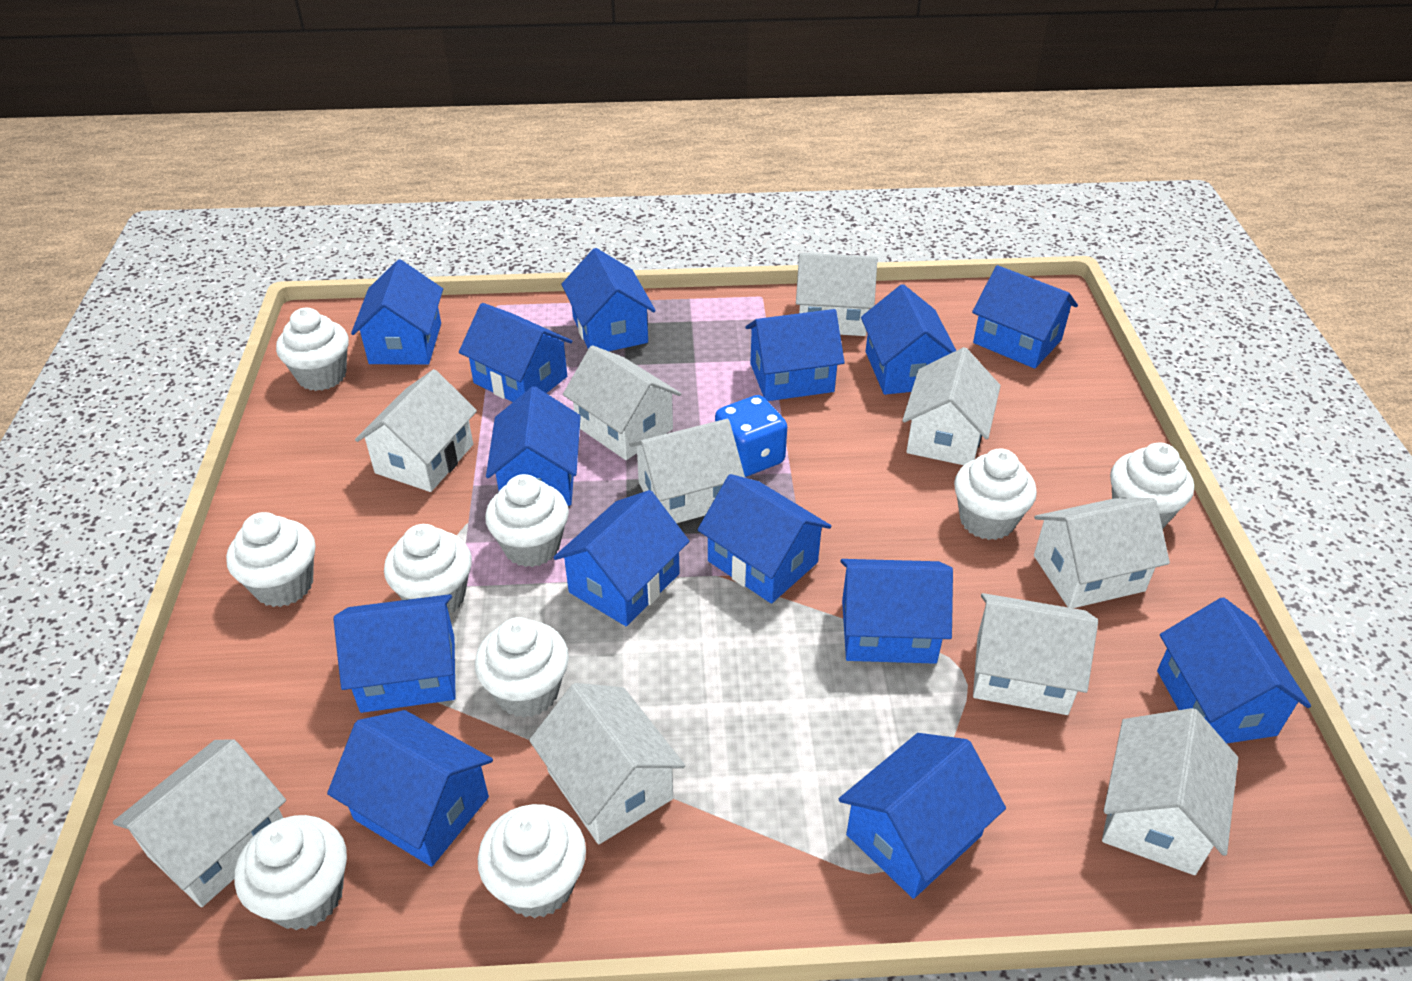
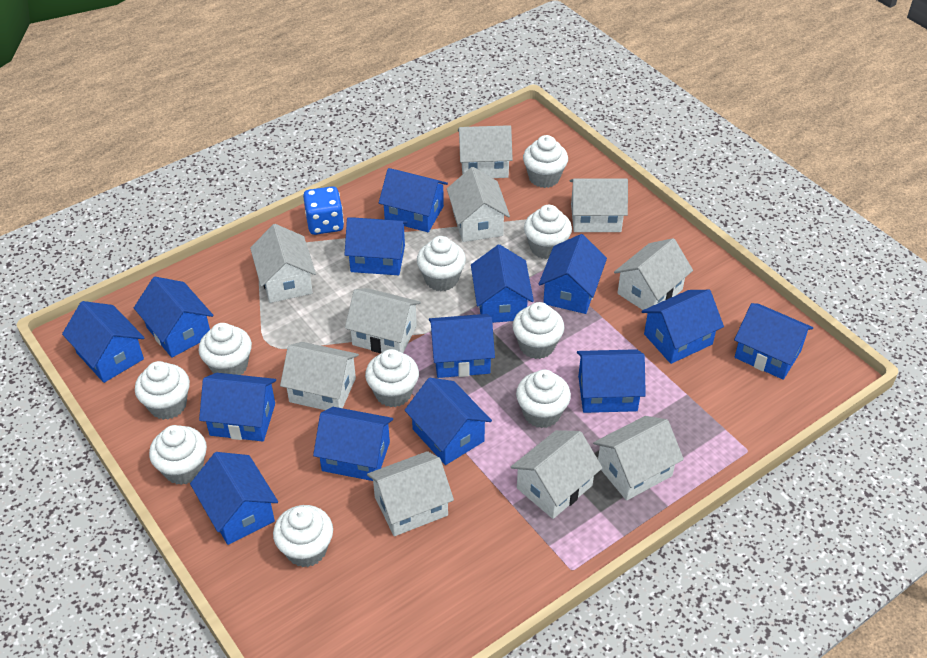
white cupcake: 9 -> 10

